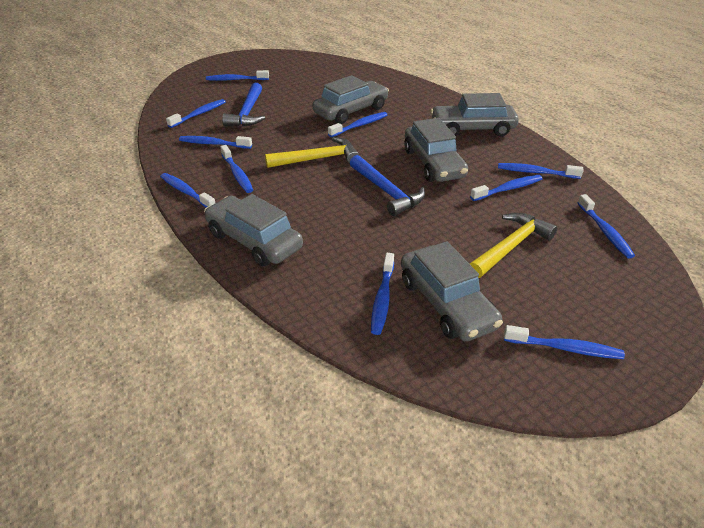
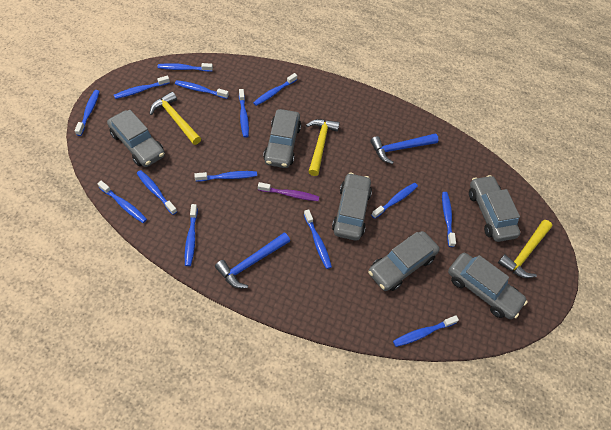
blue toothbrush: 11 -> 14
grey car: 5 -> 6
purple toothbrush: 0 -> 1
yellow hammer: 2 -> 3

